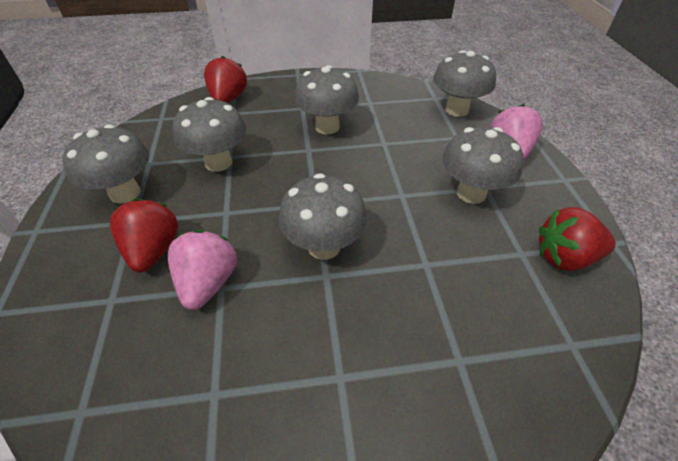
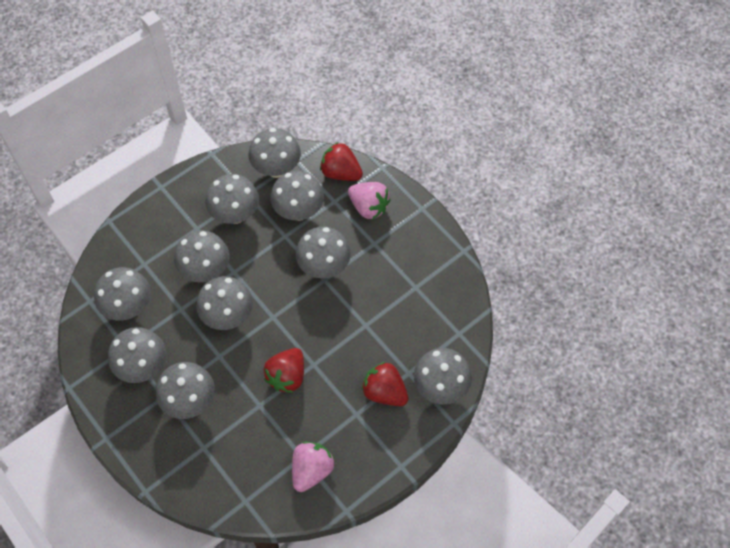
grey mushroom: 6 -> 10

